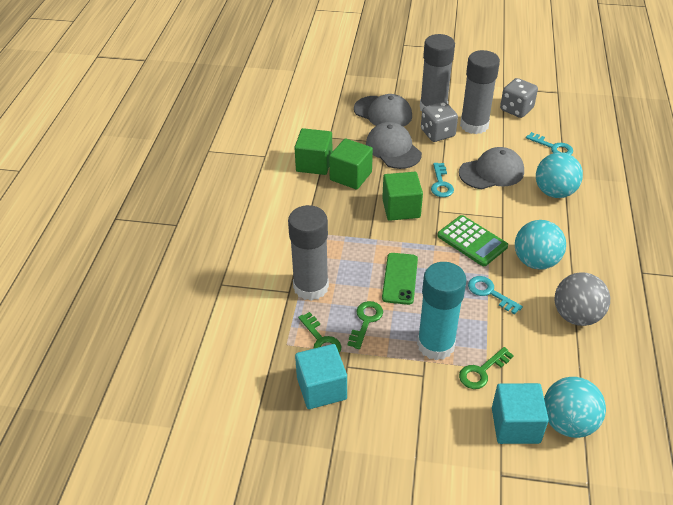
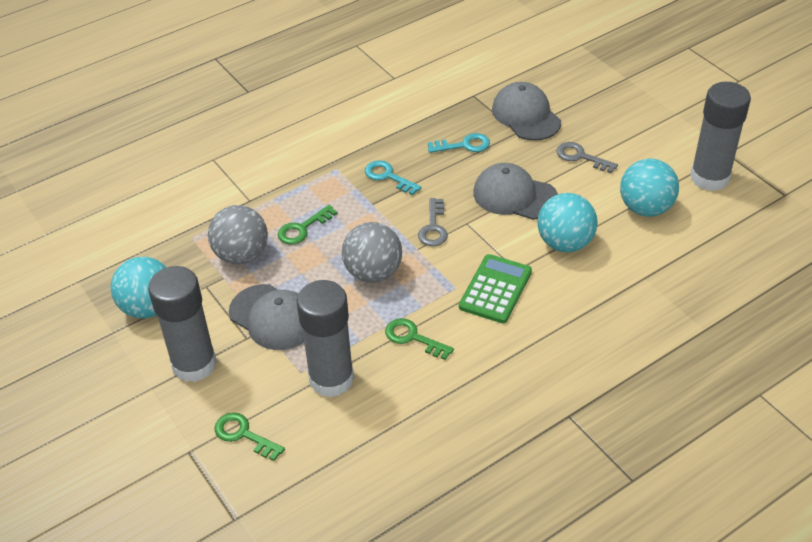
green cube: 3 -> 0
green phone: 1 -> 0
grey ball: 1 -> 2
grey dice: 2 -> 0
grey key: 0 -> 2
turquoise cube: 2 -> 0
turquoise glue stick: 1 -> 0
turquoise key: 3 -> 2

